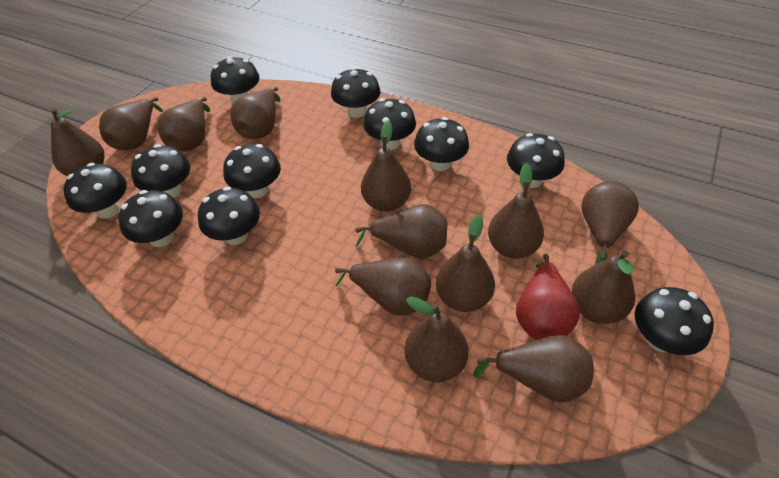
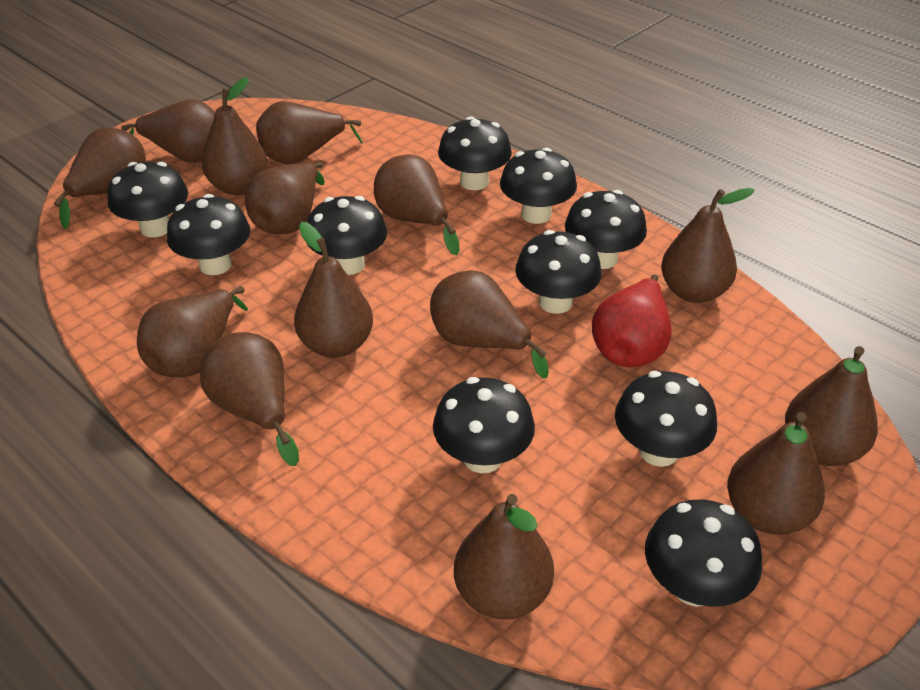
black mushroom: 11 -> 10
brown pear: 13 -> 14

